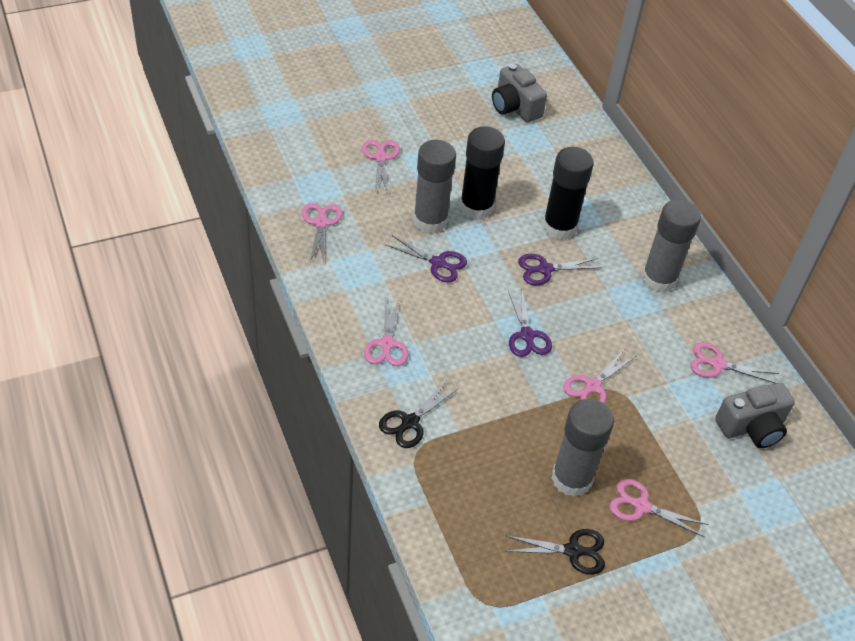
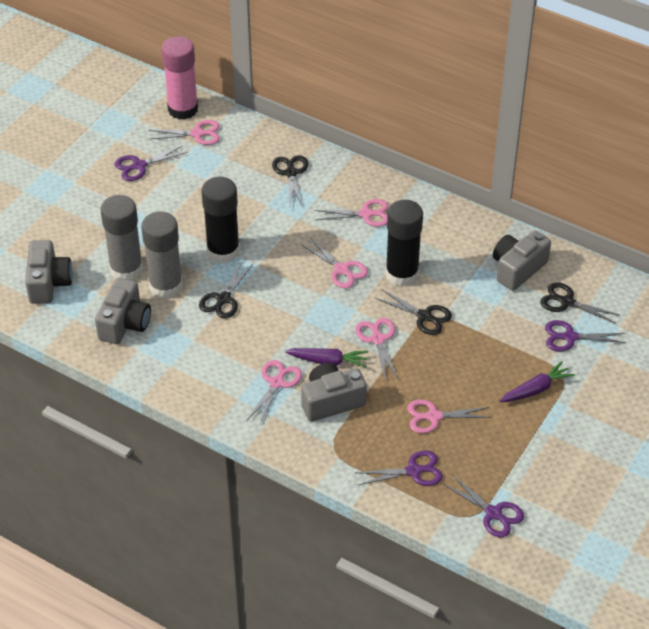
black scissors: 2 -> 4
grey camera: 2 -> 4
grey glue stick: 3 -> 2
pink glue stick: 0 -> 1
purple carrot: 0 -> 2
purple scissors: 3 -> 4

